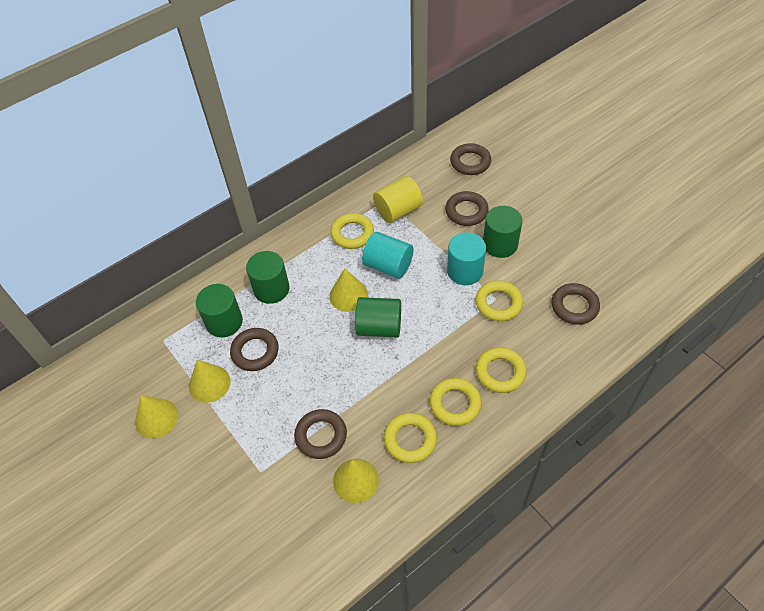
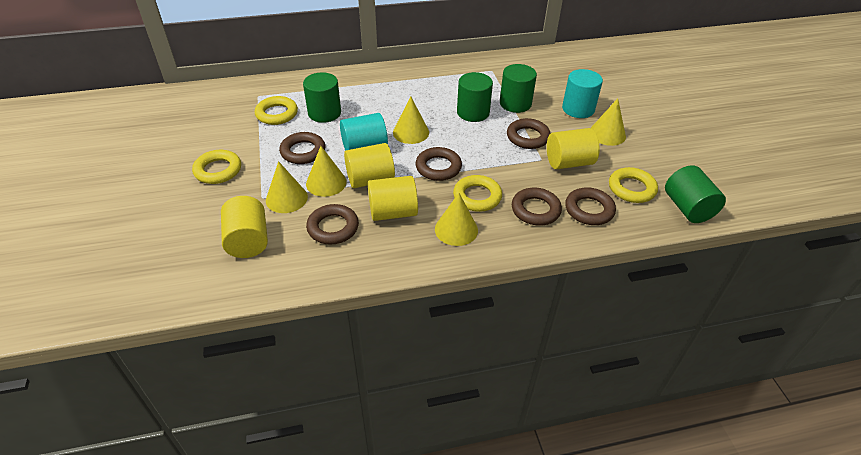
brown ring: 5 -> 6
yellow cone: 4 -> 5
yellow cylinder: 1 -> 4
yellow ring: 5 -> 4

